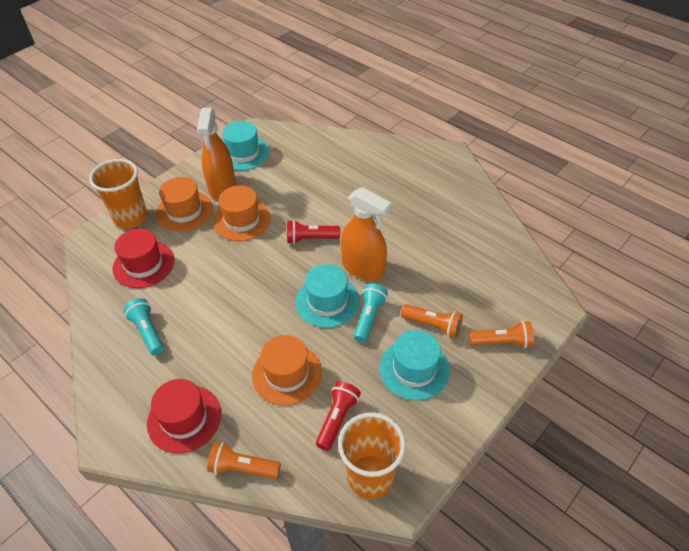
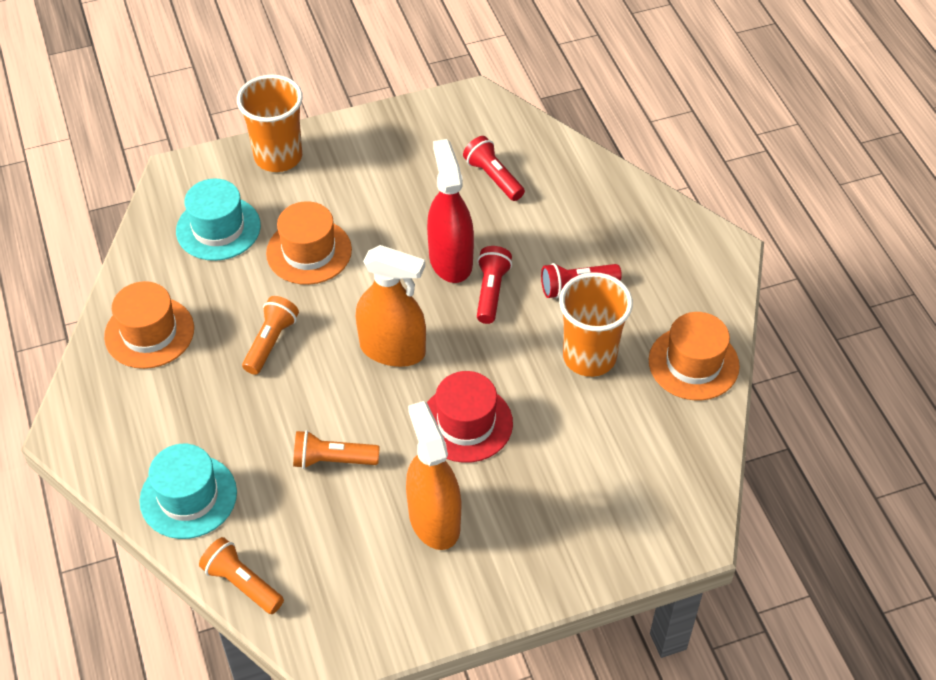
red flashlight: 2 -> 3
red hat: 2 -> 1
red spray bottle: 0 -> 1
turquoise flashlight: 2 -> 0
turquoise hat: 3 -> 2

